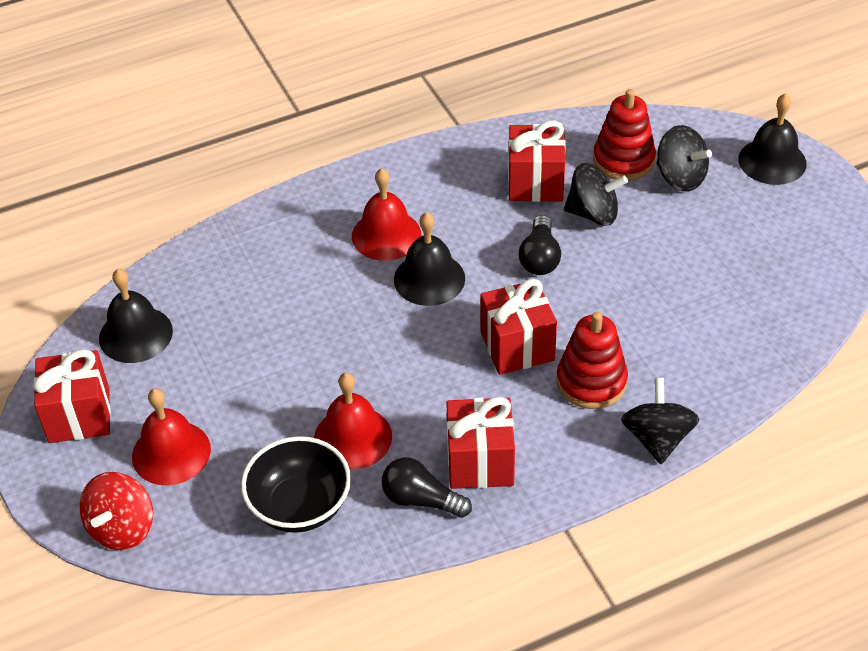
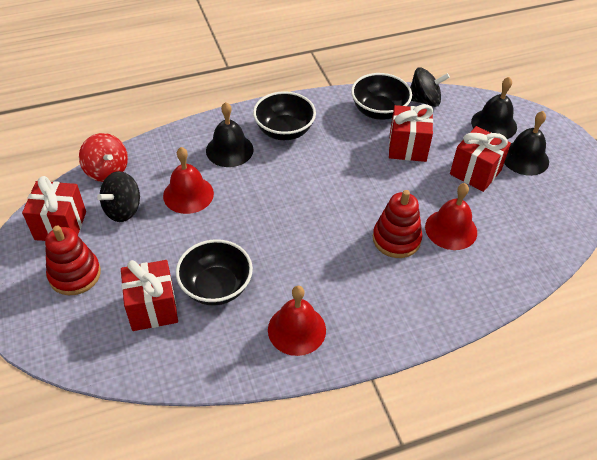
black bowl: 1 -> 3
black light bulb: 2 -> 0
black spinning top: 3 -> 2

